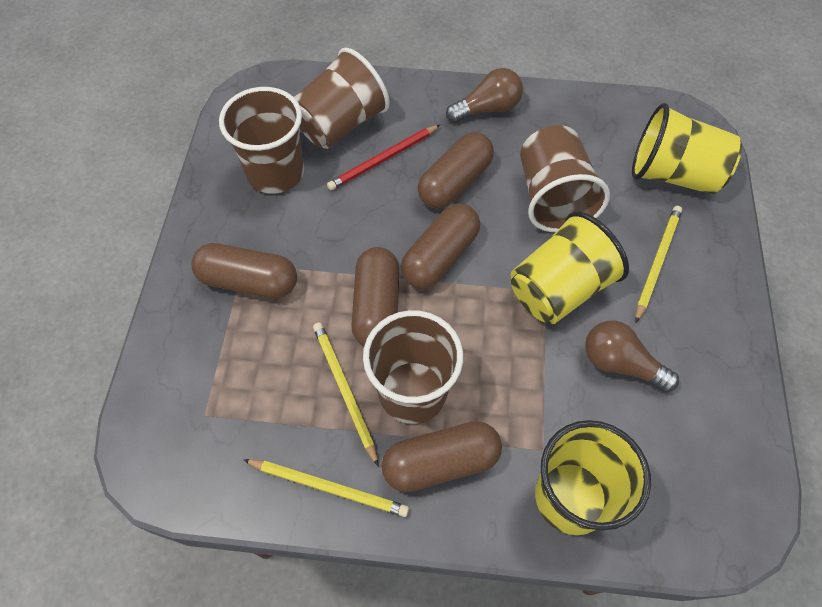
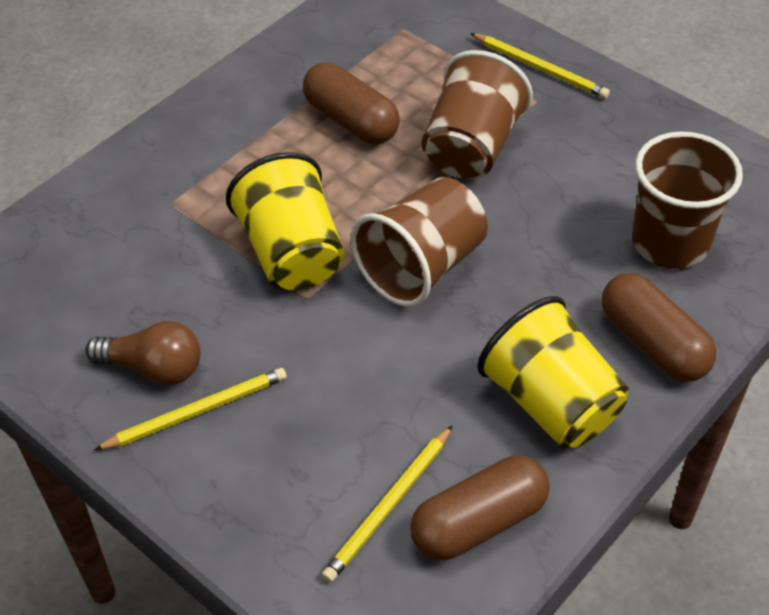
brown capsule: 5 -> 3
brown cup: 4 -> 3
brown light bulb: 2 -> 1
red pencil: 1 -> 0
yellow cup: 3 -> 2

